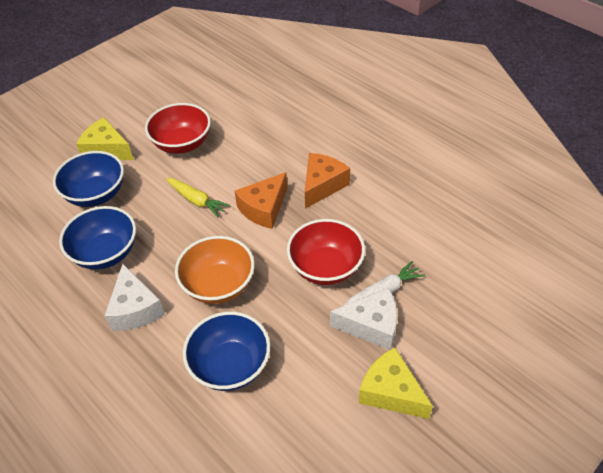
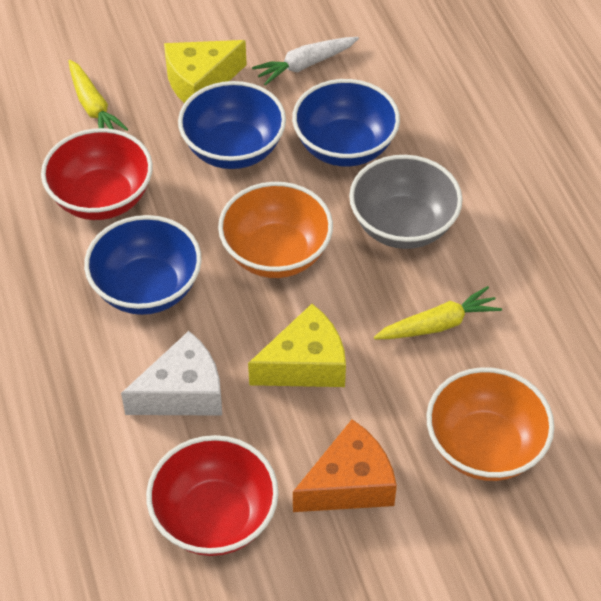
grey bowl: 0 -> 1
orange bowl: 1 -> 2
orange cheese: 2 -> 1
white cheese: 2 -> 1
yellow carrot: 1 -> 2

